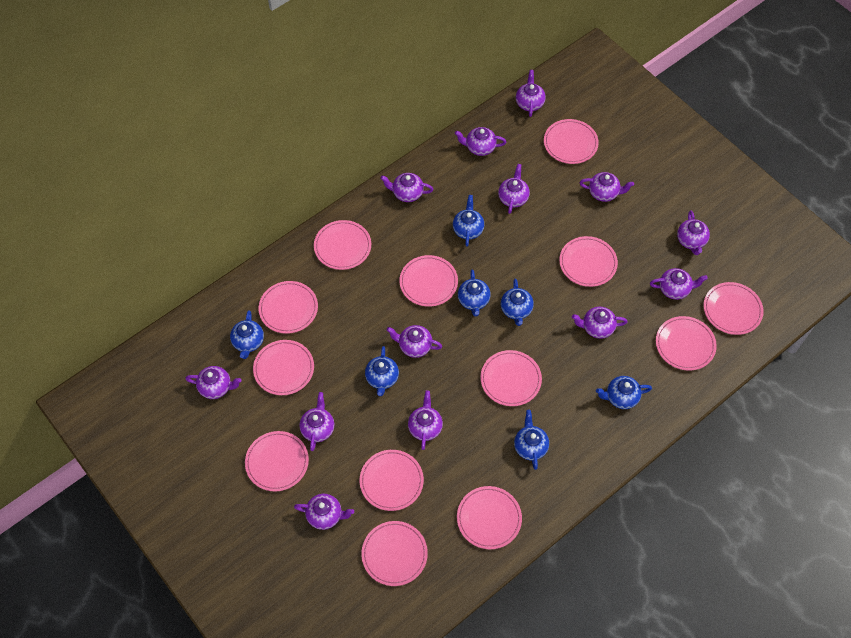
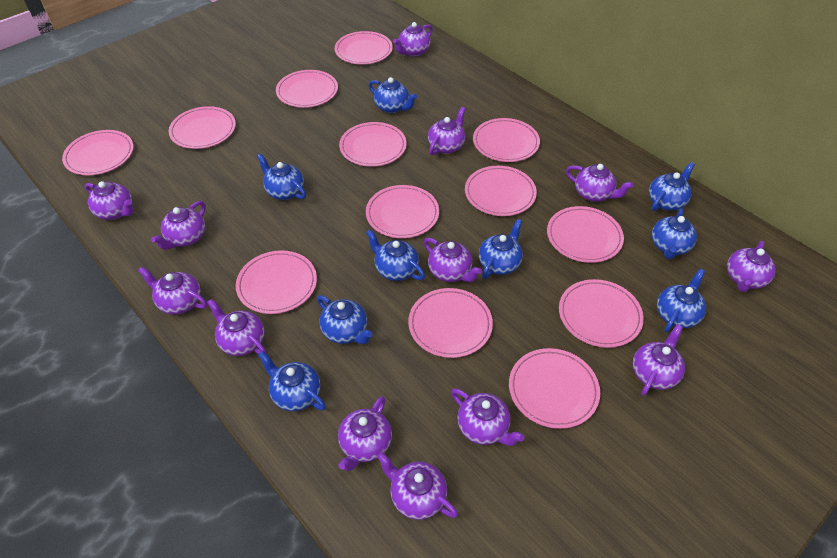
blue teapot: 7 -> 9

